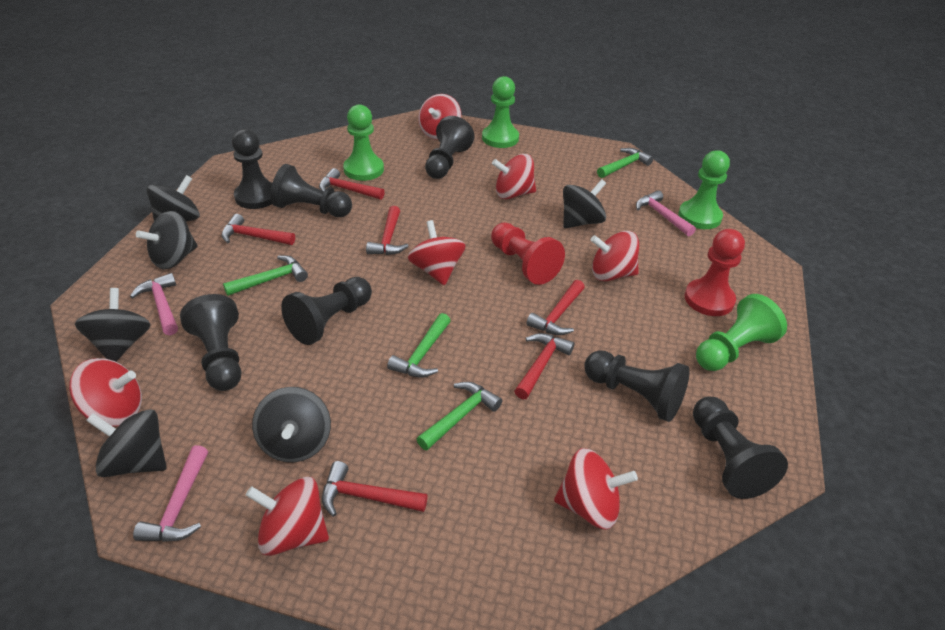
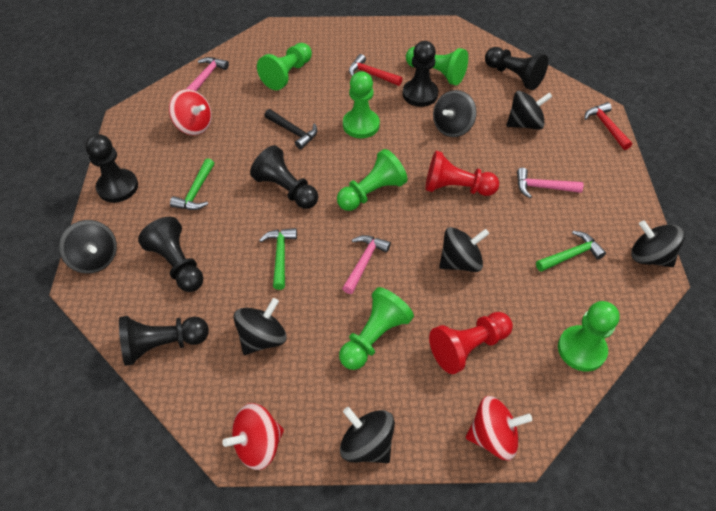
black hammer: 0 -> 1
black pawn: 7 -> 6
black spinning top: 6 -> 7
green hammer: 4 -> 3
green pawn: 4 -> 6
red hammer: 6 -> 2
red spinning top: 7 -> 3

